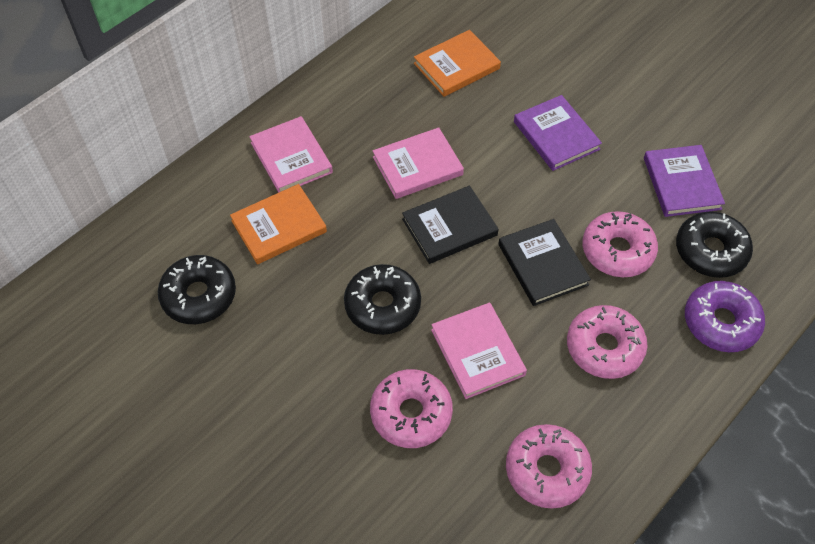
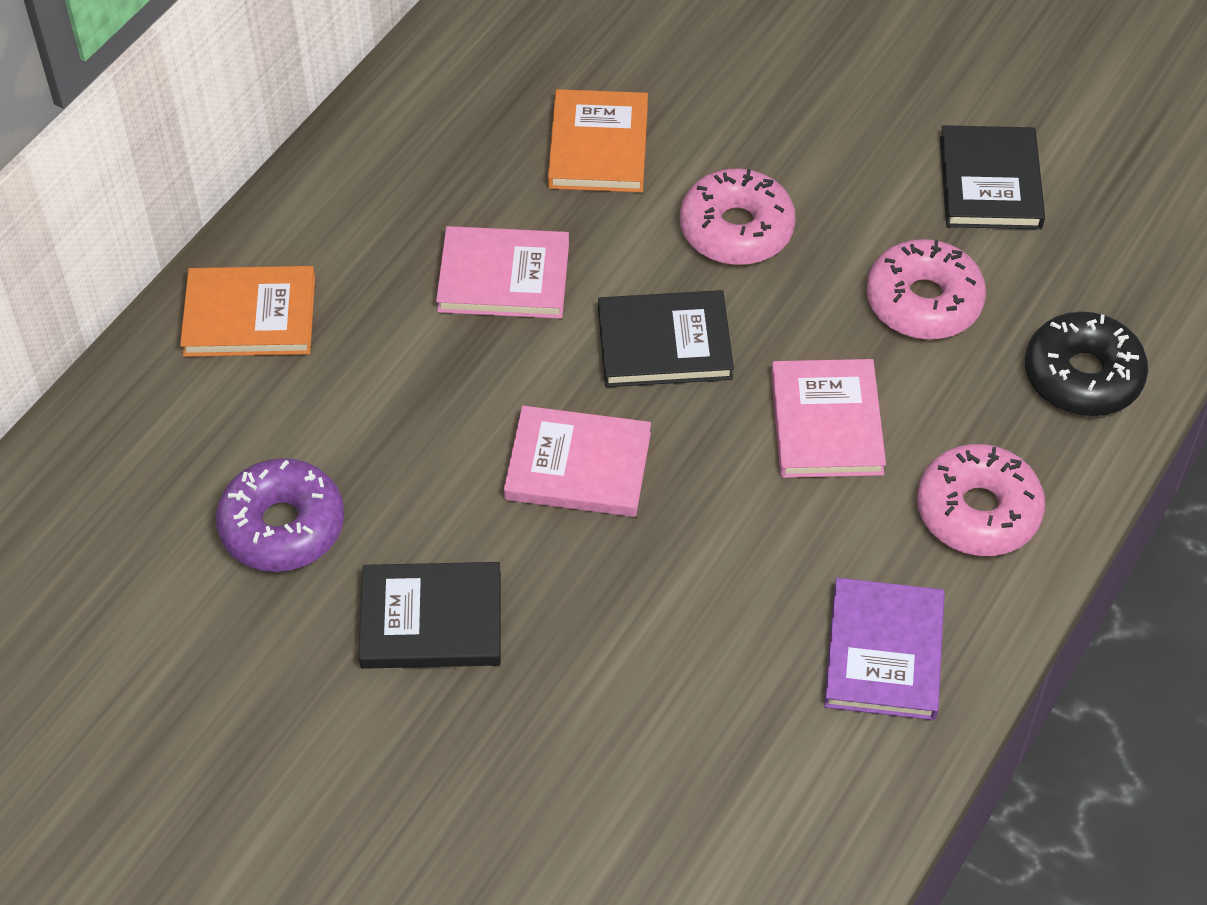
black book: 2 -> 3
black donut: 3 -> 1
pink donut: 4 -> 3
purple book: 2 -> 1

